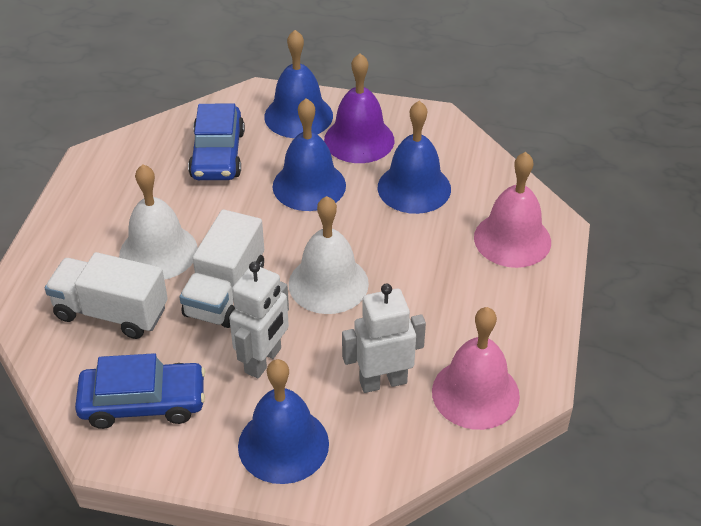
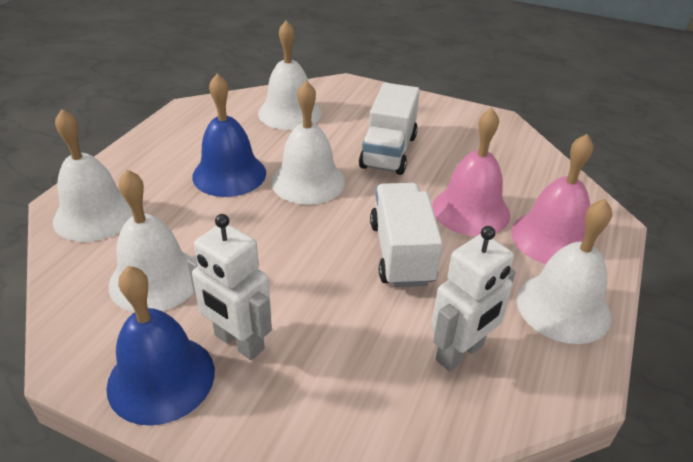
blue bell: 4 -> 2
blue car: 2 -> 0
purple bell: 1 -> 0
white bell: 2 -> 5

